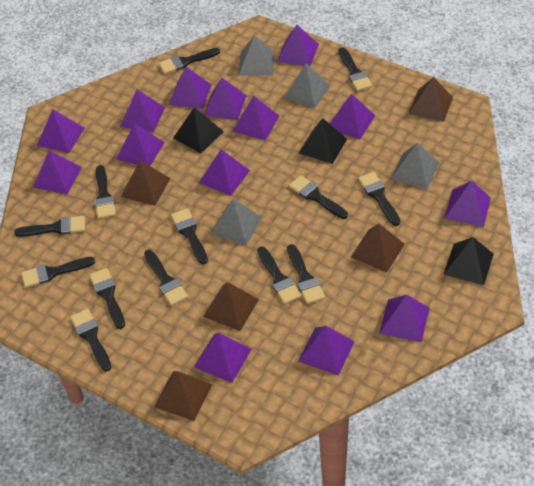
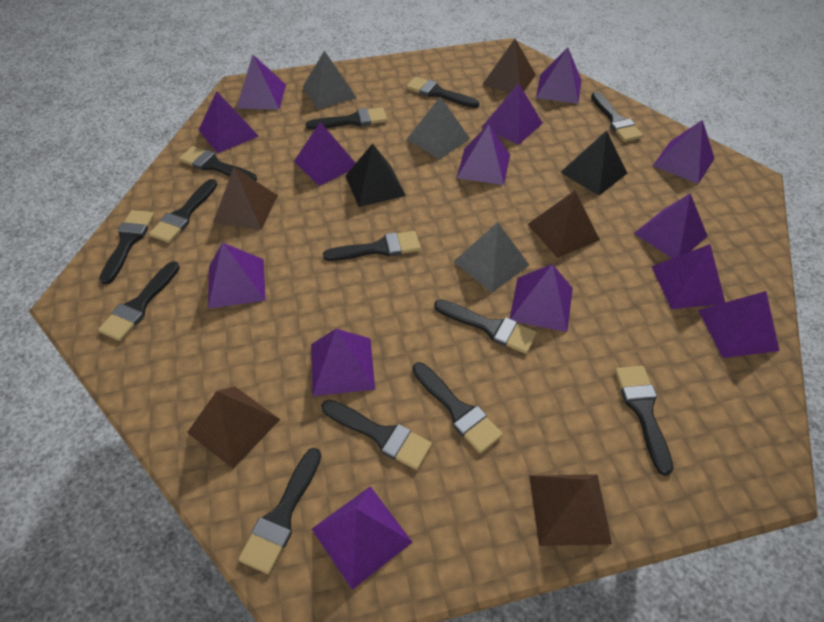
black pyramid: 3 -> 2
grey pyramid: 4 -> 3

